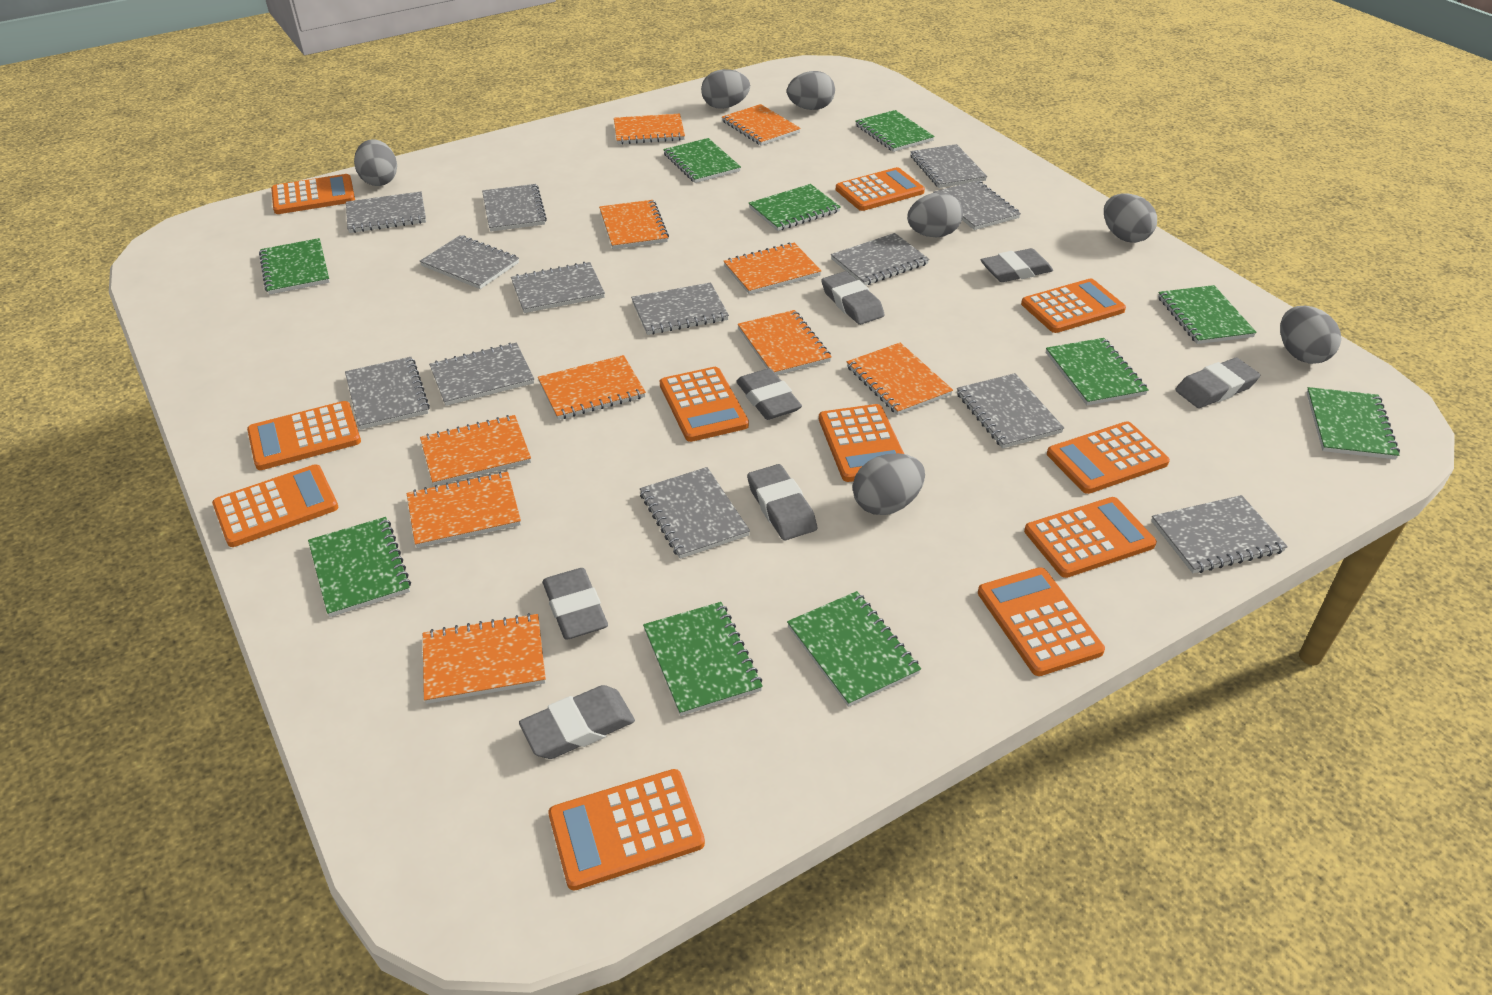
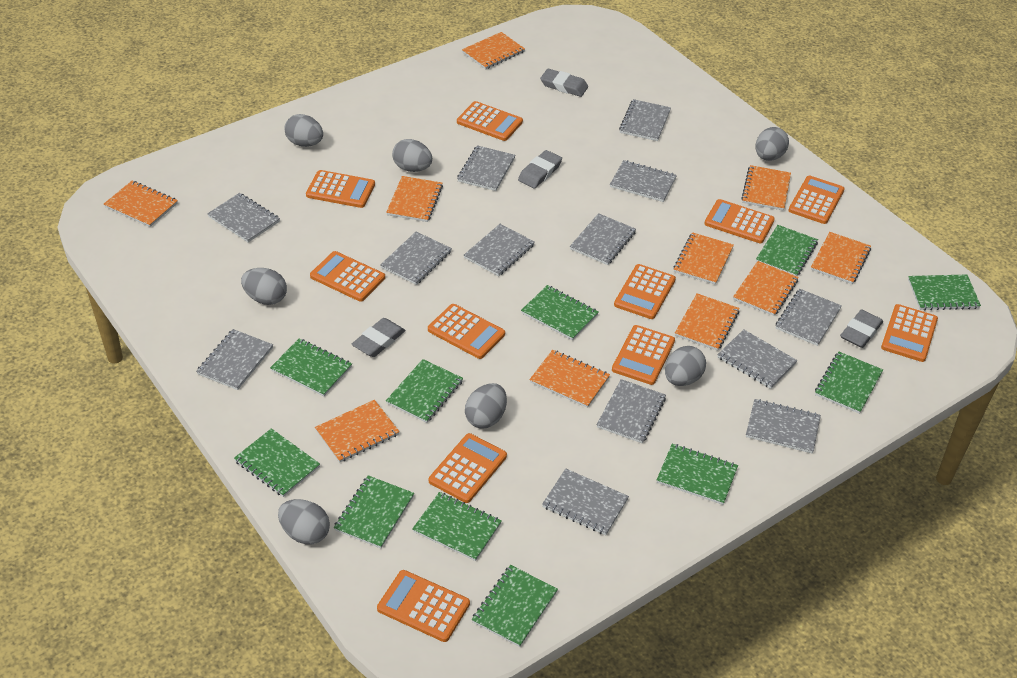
green notebook: 10 -> 11
grey eraser: 7 -> 4

